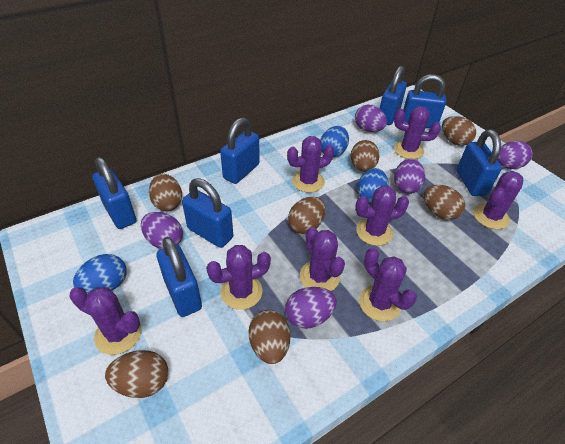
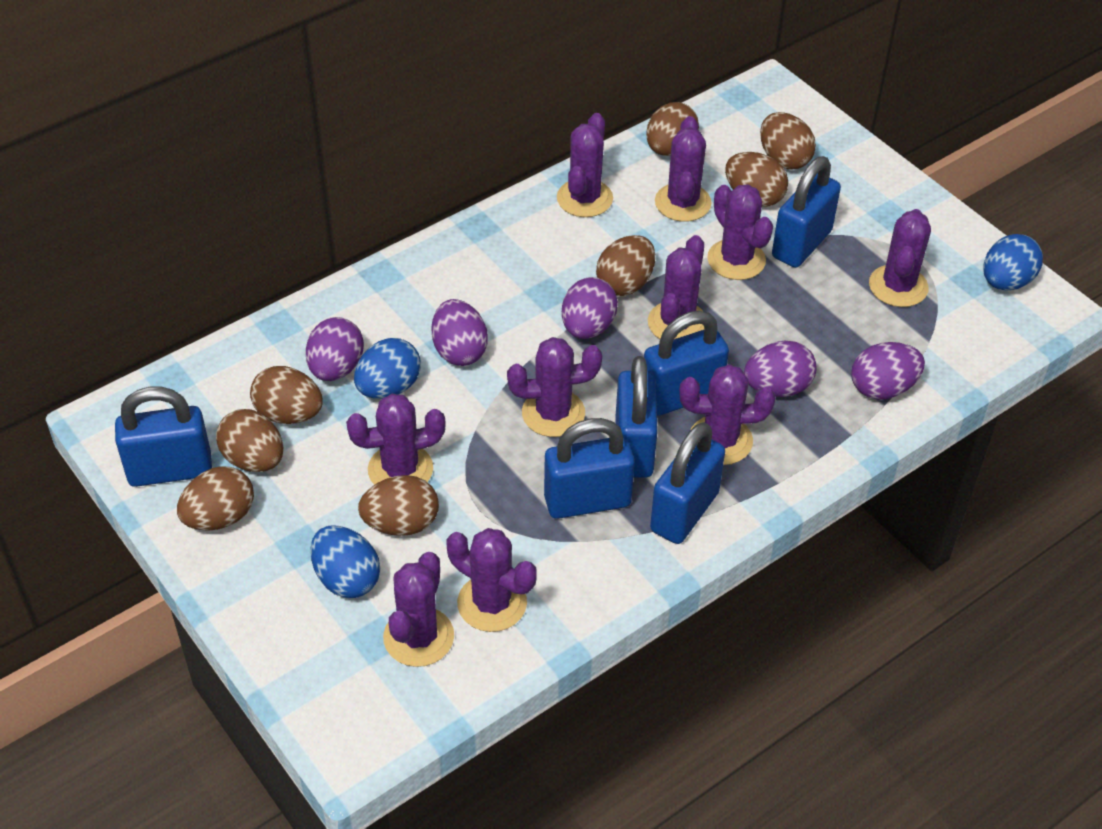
blue padlock: 7 -> 6
brown egg: 7 -> 8
purple cactus: 8 -> 10

